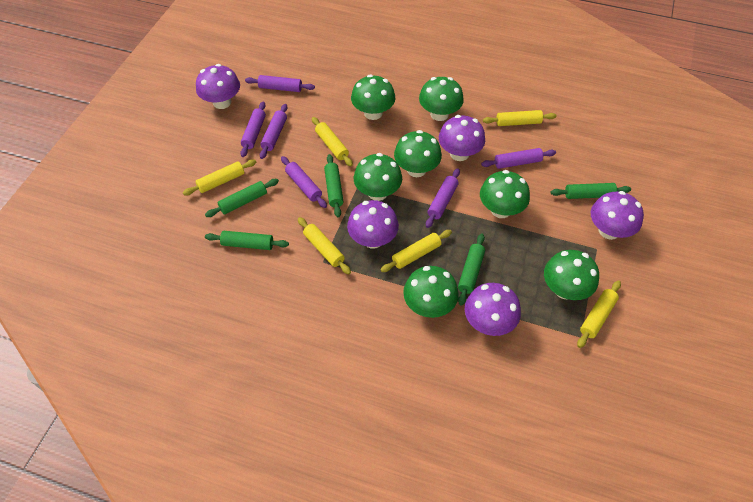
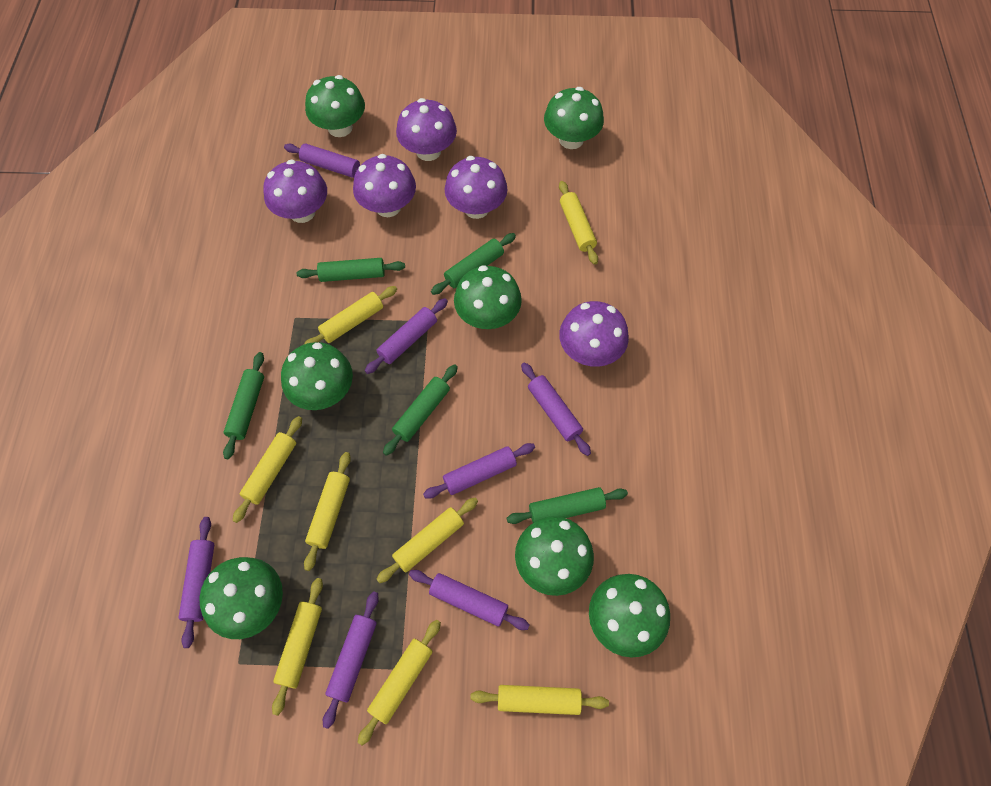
purple rolling pin: 6 -> 7
yellow rolling pin: 6 -> 8

